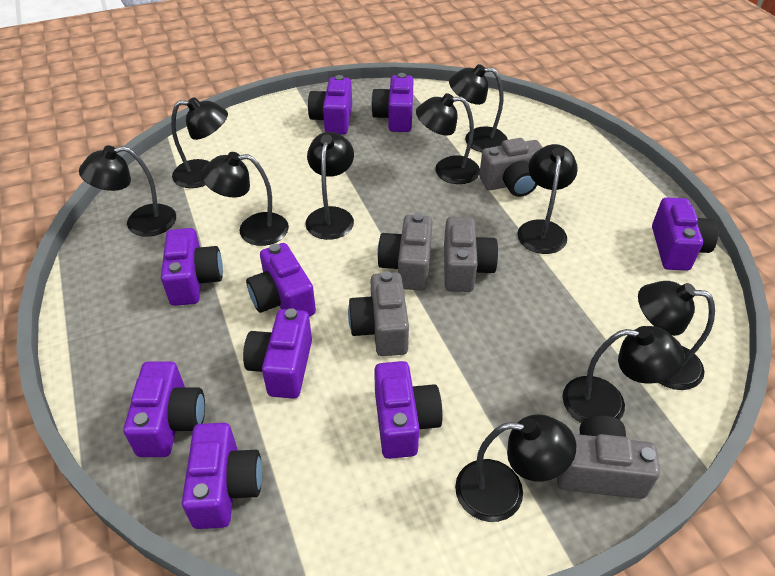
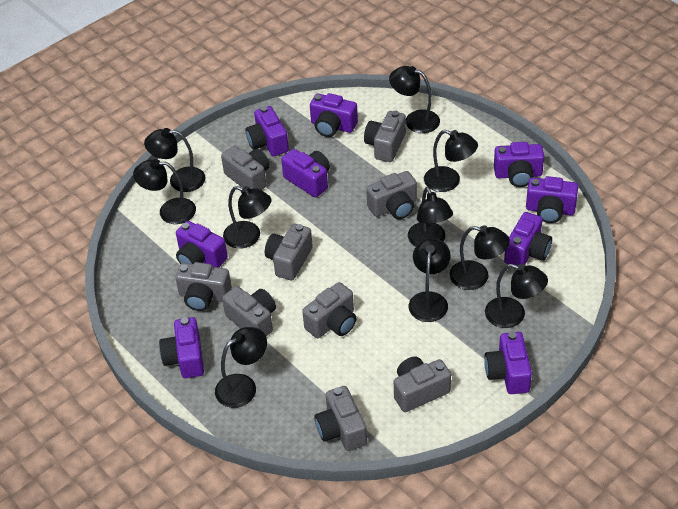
grey camera: 5 -> 9

